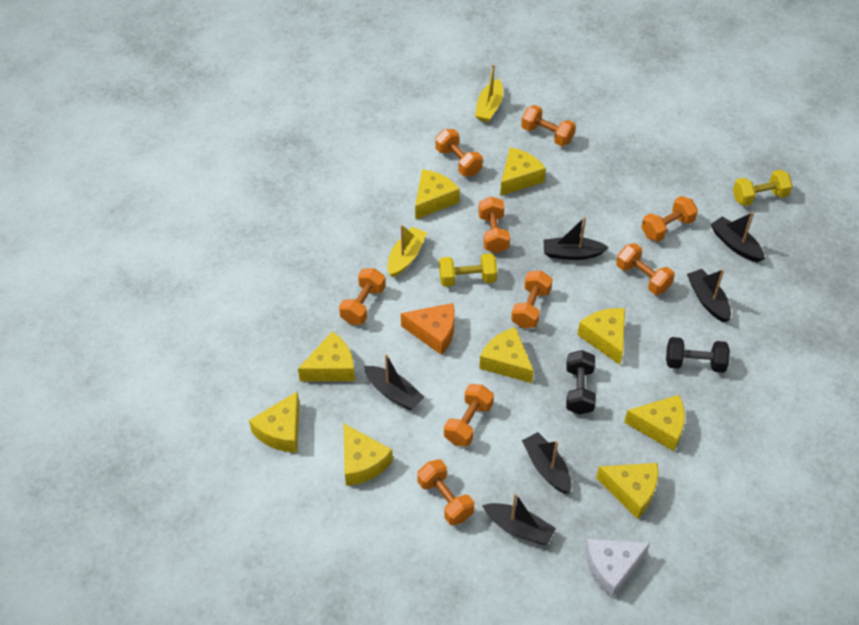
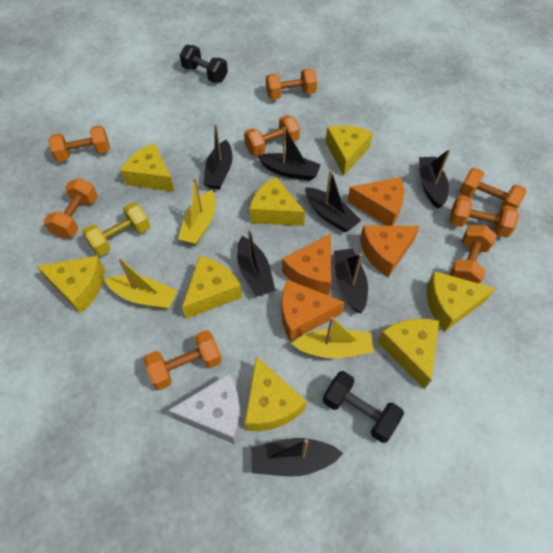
black boat: 6 -> 7
orange cheese: 1 -> 4
orange dumbbell: 9 -> 8
yellow boat: 2 -> 3
yellow cheese: 9 -> 8
yellow dumbbell: 2 -> 1

